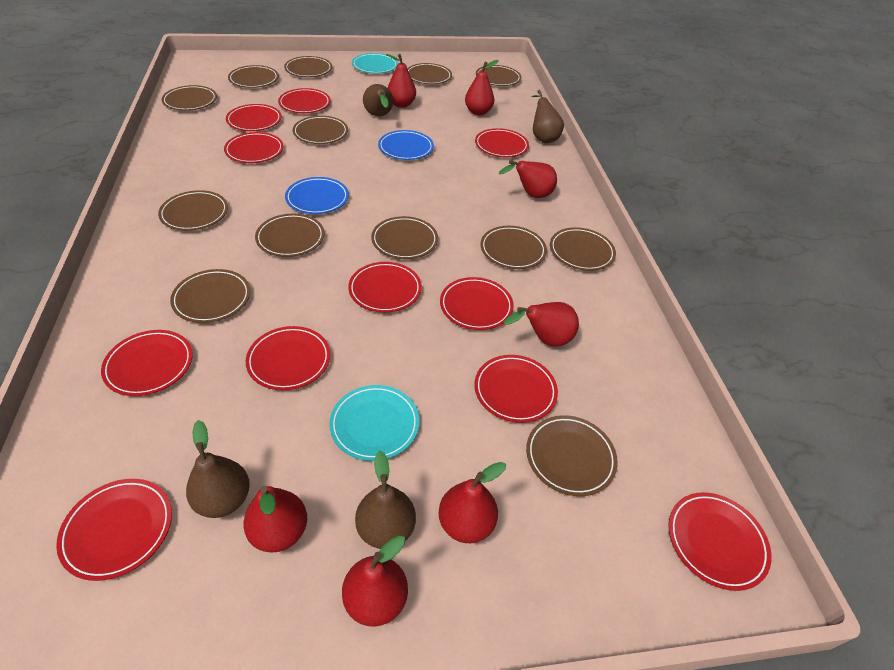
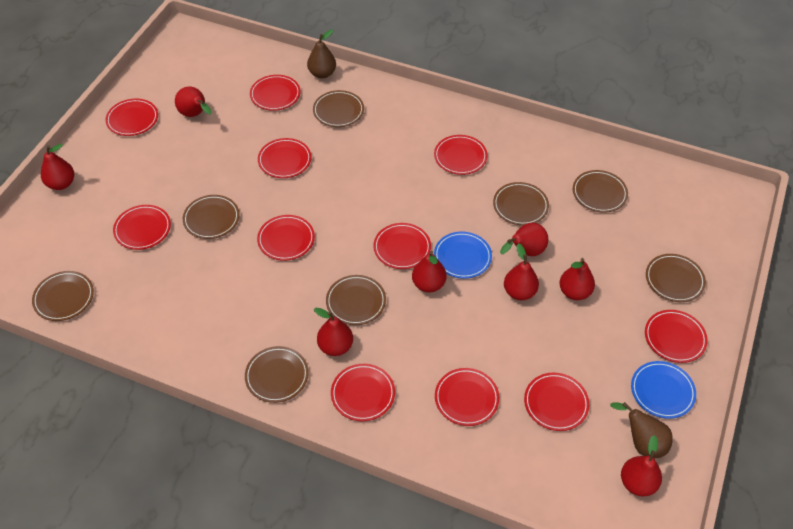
brown pear: 4 -> 2
brown plate: 13 -> 8
red pear: 7 -> 8
turquoise plate: 2 -> 0

